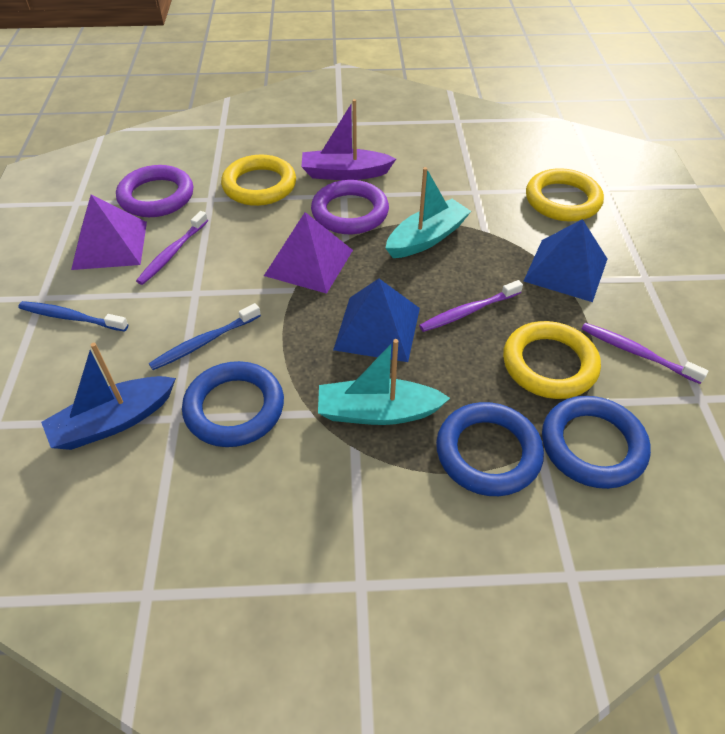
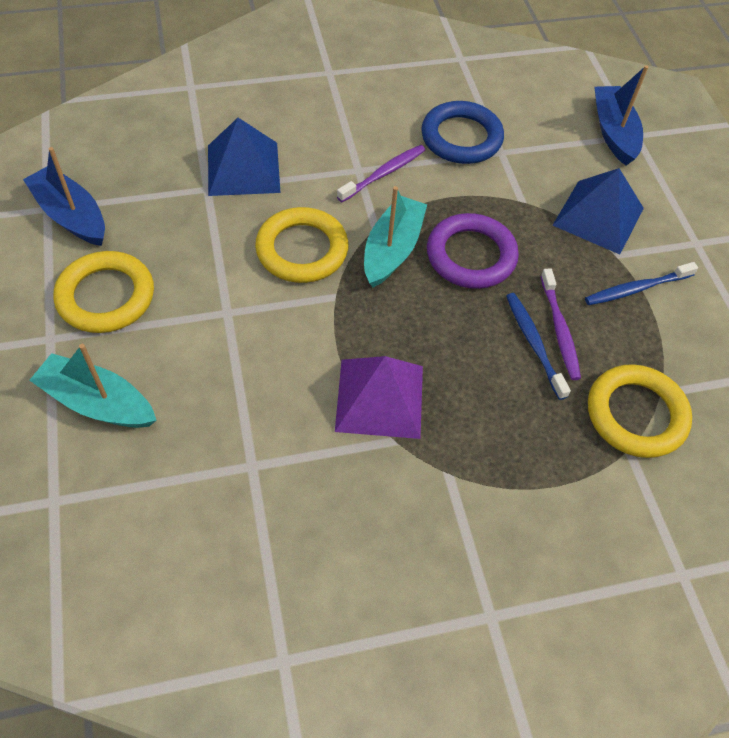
blue boat: 1 -> 2
blue ring: 3 -> 1
purple boat: 1 -> 0
purple pyramid: 2 -> 1
purple ring: 2 -> 1
purple toothbrush: 3 -> 2

